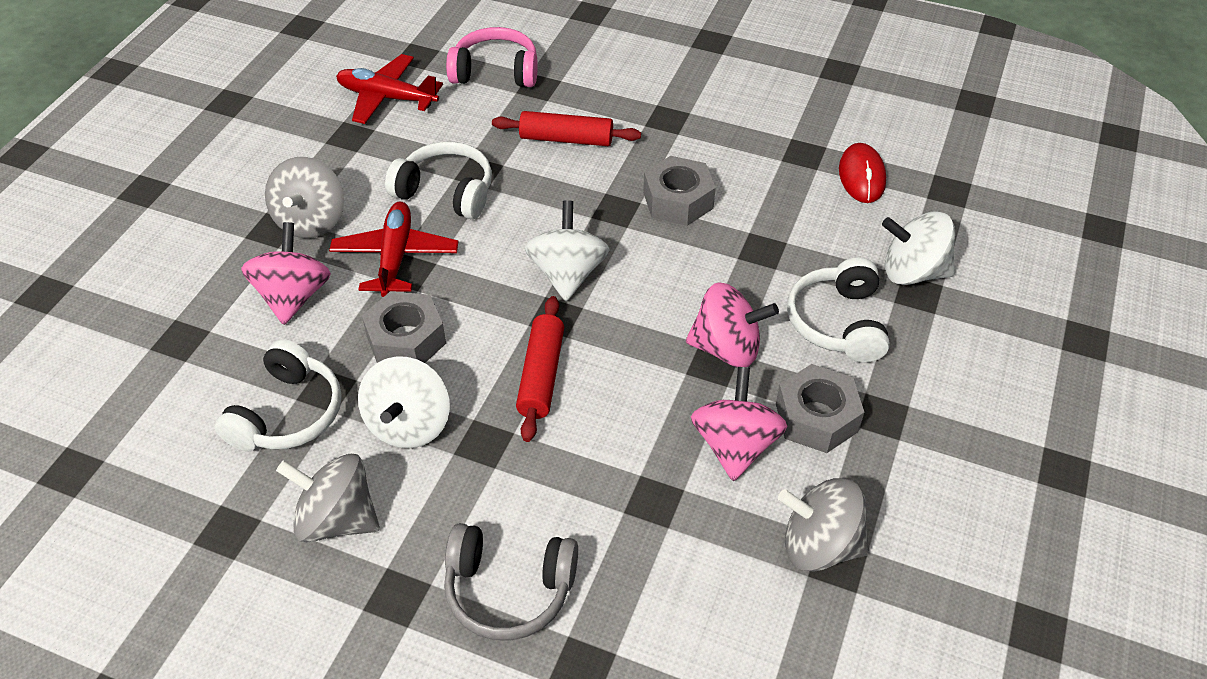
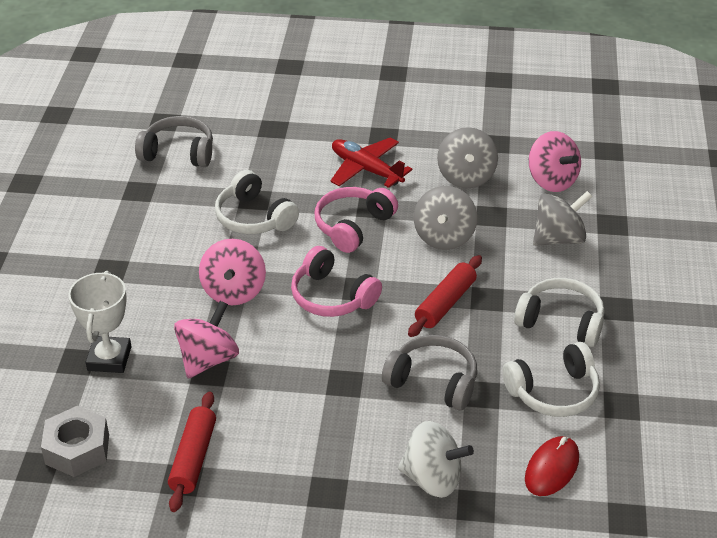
grey headphones: 1 -> 2
grey nut: 3 -> 1
pink headphones: 1 -> 2
red plane: 2 -> 1
white spinning top: 3 -> 1
white trophy: 0 -> 1

